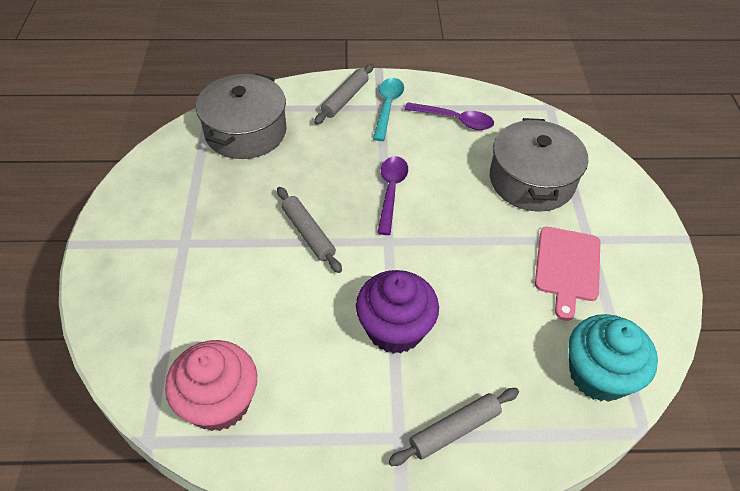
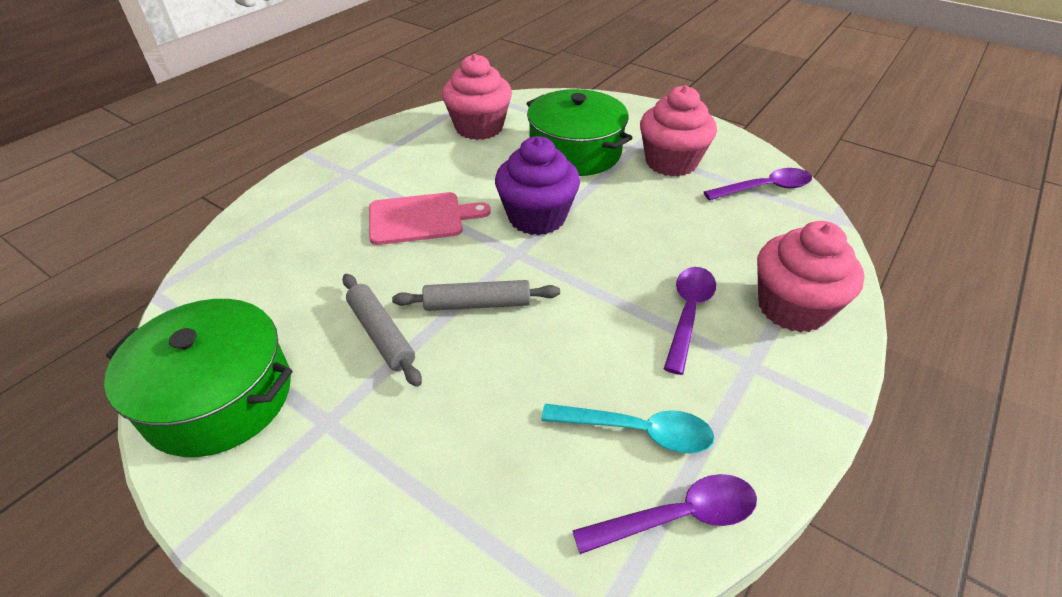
green pot: 0 -> 2
grey pot: 2 -> 0
grey rolling pin: 3 -> 2
pink cupcake: 1 -> 3
purple spoon: 2 -> 3
turquoise cupcake: 1 -> 0

